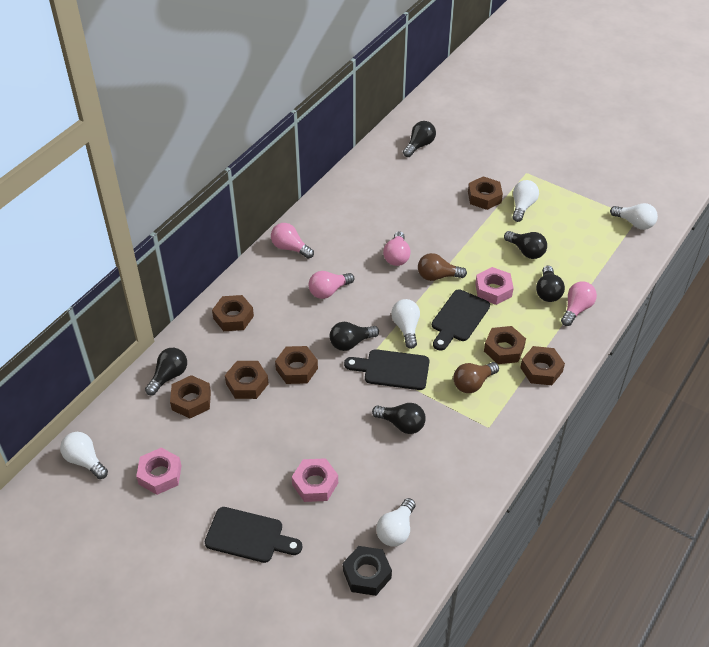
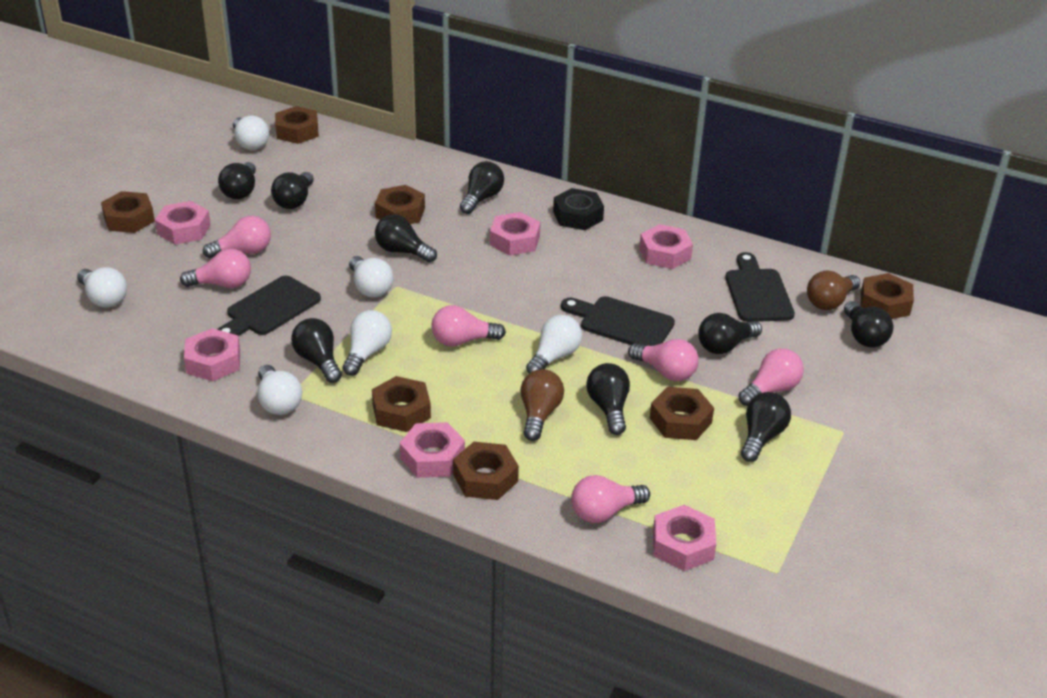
black light bulb: 6 -> 9
pink light bulb: 4 -> 6
pink nut: 3 -> 6
white light bulb: 5 -> 6

